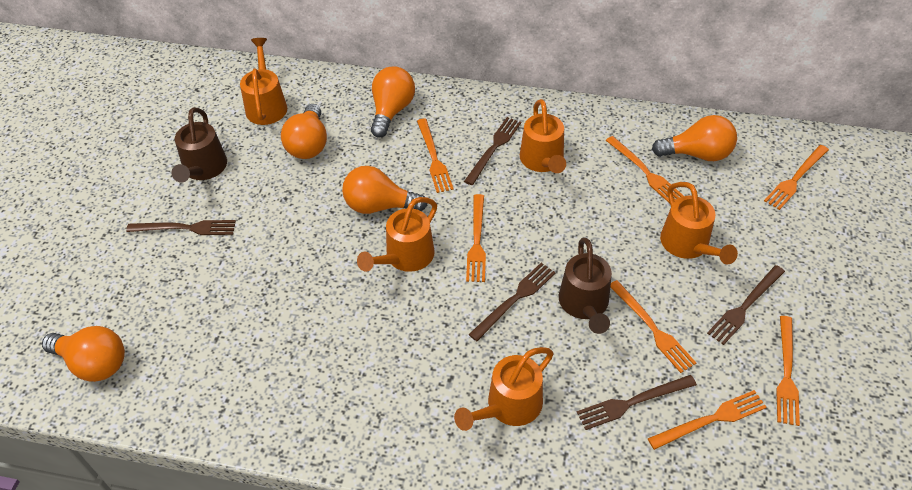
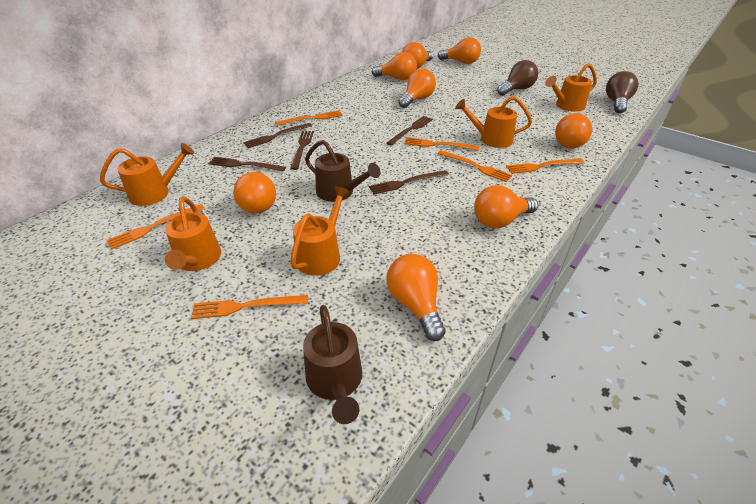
brown light bulb: 0 -> 2
orange fork: 7 -> 6
orange light bulb: 5 -> 8

